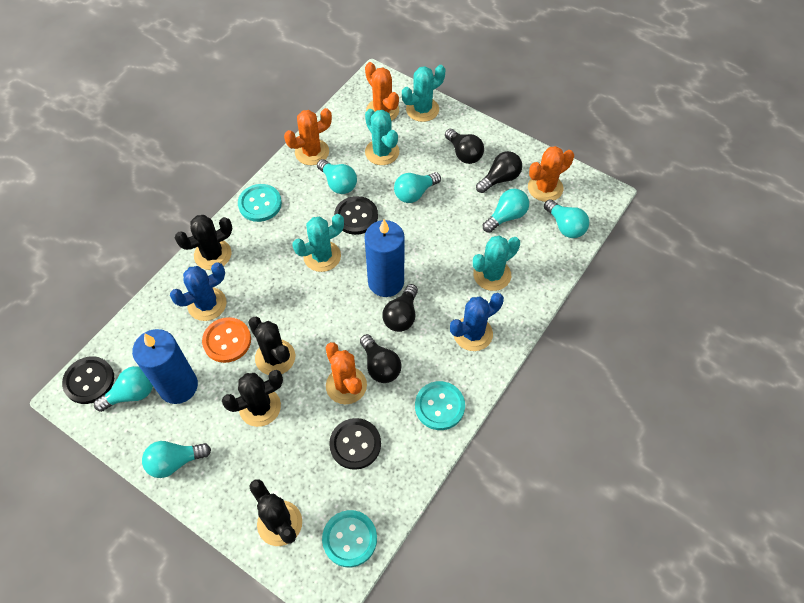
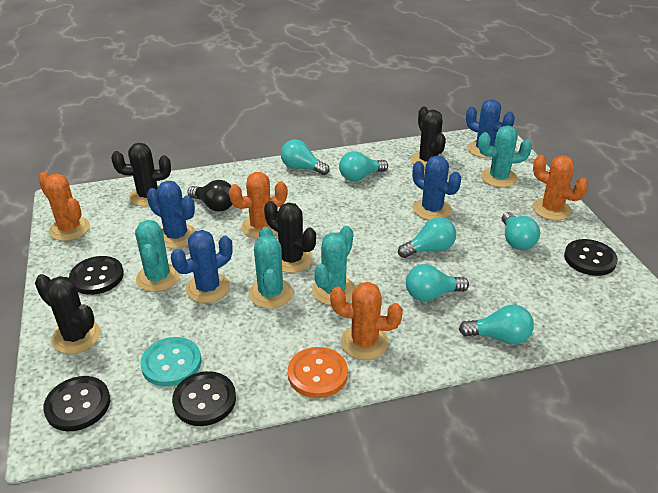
black button: 3 -> 4
black light bulb: 4 -> 1
blue cactus: 2 -> 4
blue candle: 2 -> 0
turquoise button: 3 -> 1

